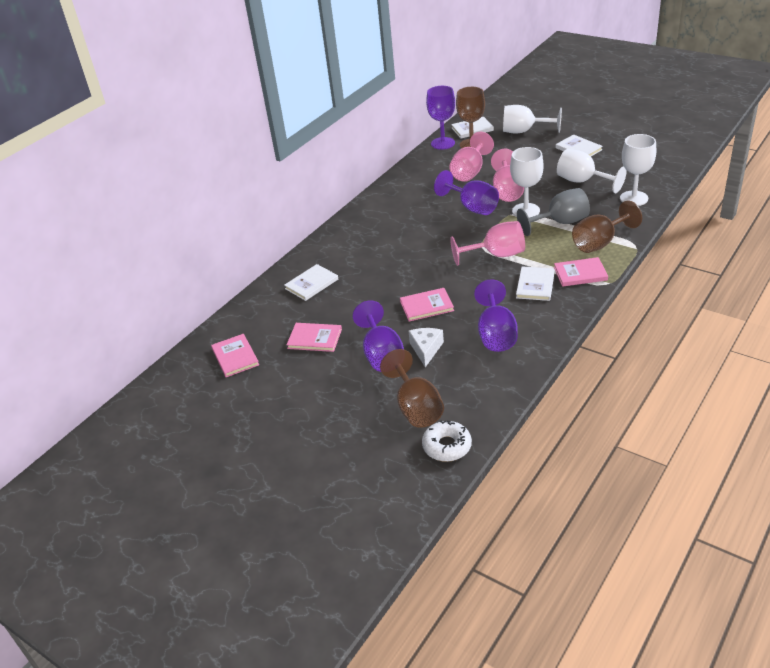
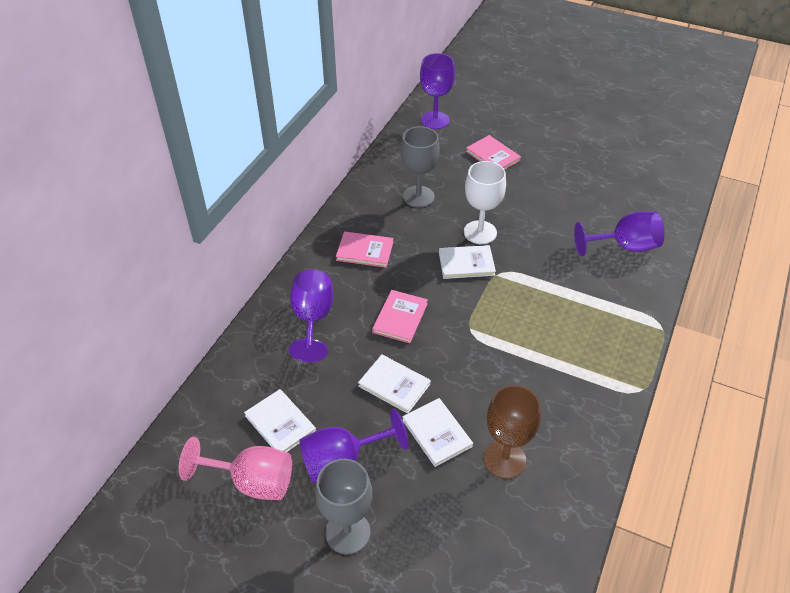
brown goblet: 3 -> 1
grey goblet: 1 -> 2
pink book: 4 -> 3
pink goblet: 3 -> 1
white cheese: 1 -> 0
white donut: 1 -> 0
white goblet: 4 -> 1

